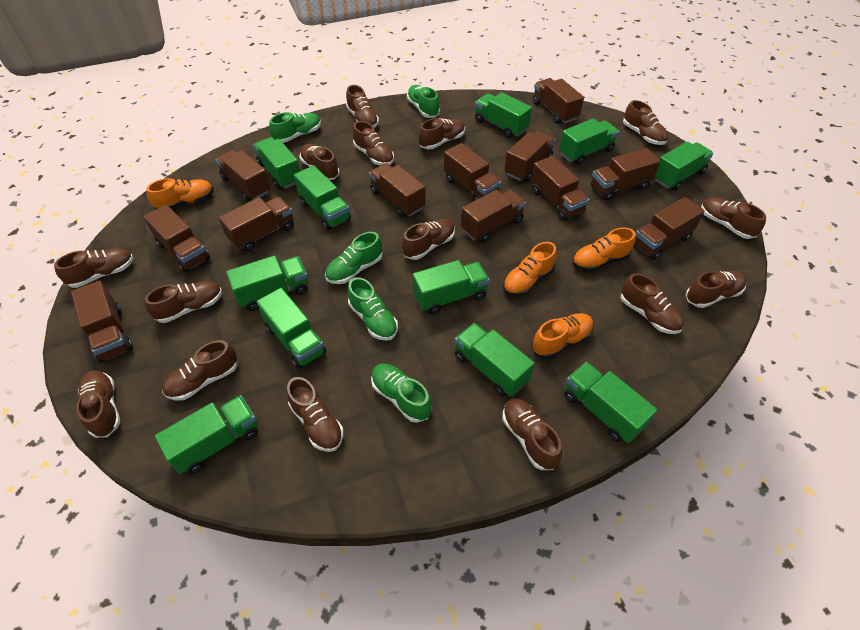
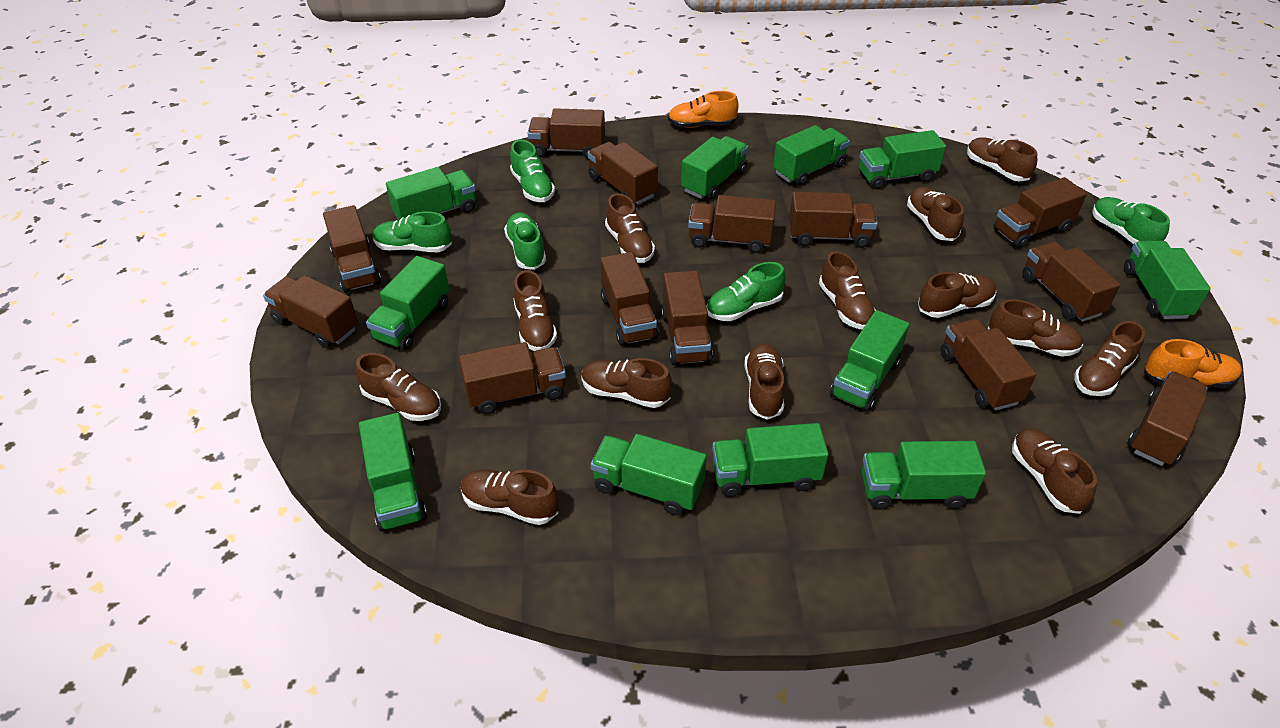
brown shoe: 15 -> 13
brown truck: 12 -> 13
orange shoe: 4 -> 2

